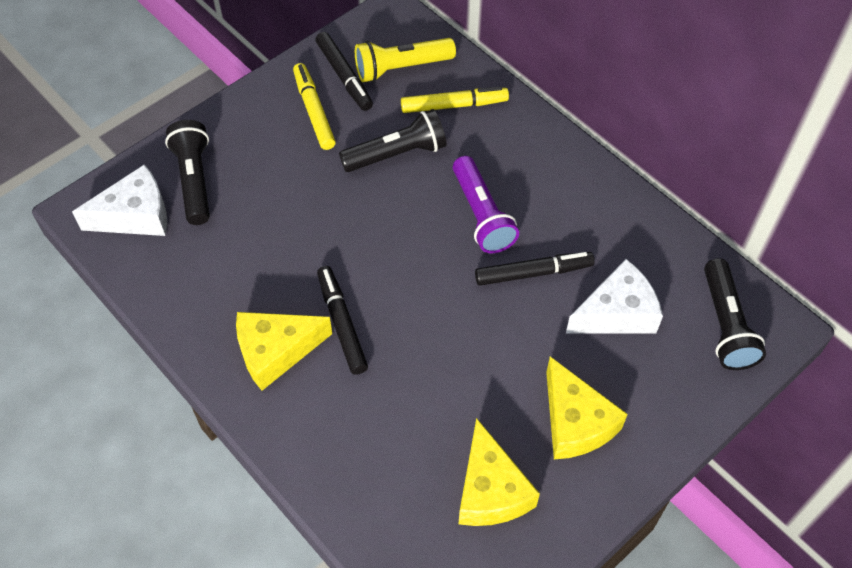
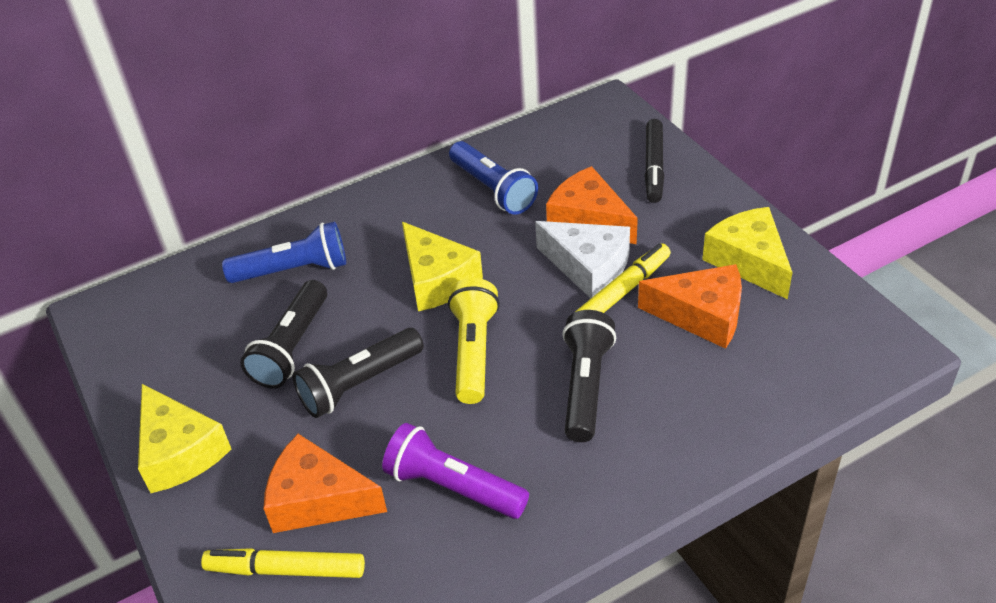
black marker: 3 -> 1
blue flashlight: 0 -> 2
orange cheese: 0 -> 3
white cheese: 2 -> 1

